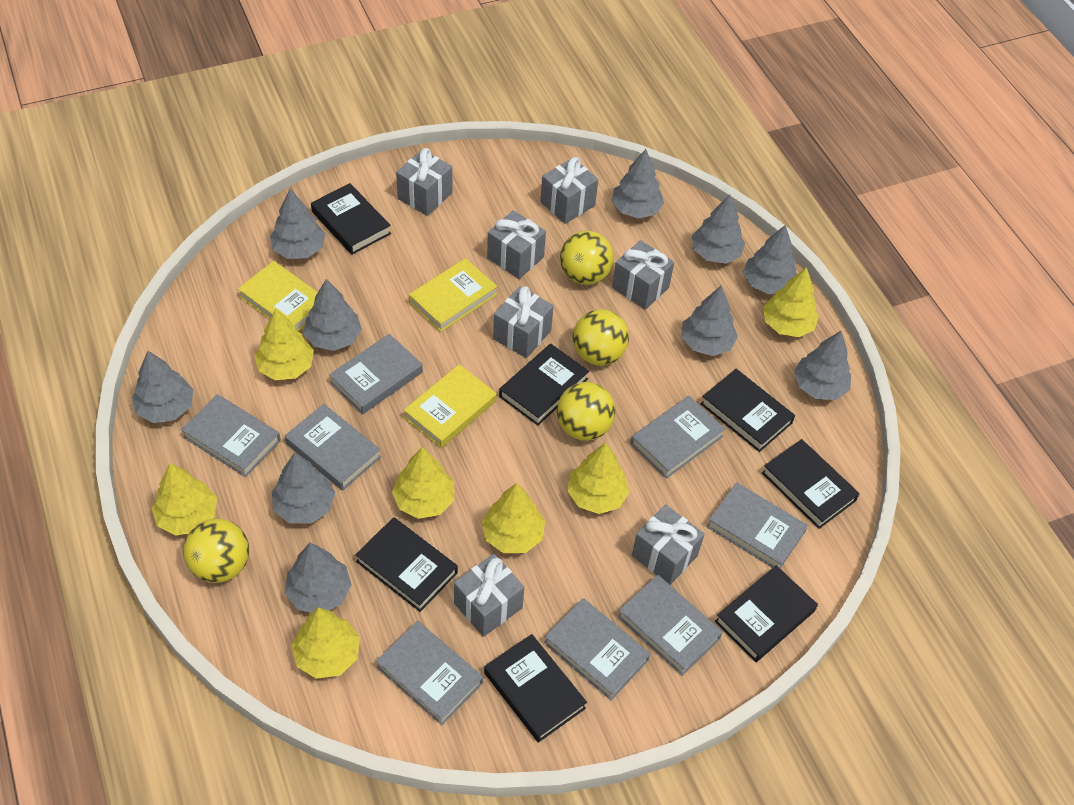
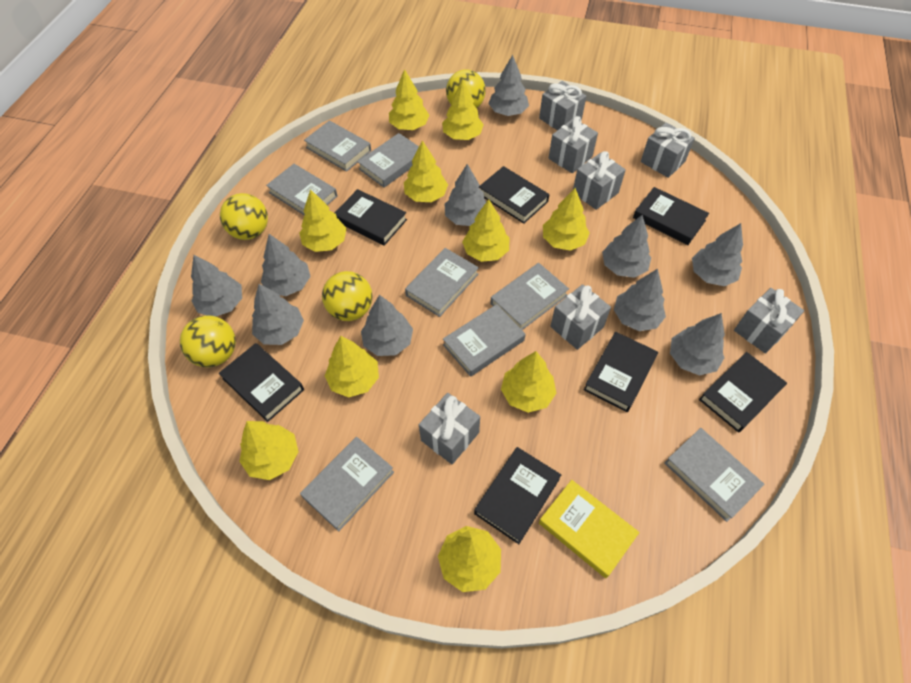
yellow book: 3 -> 1
yellow tree: 7 -> 10

